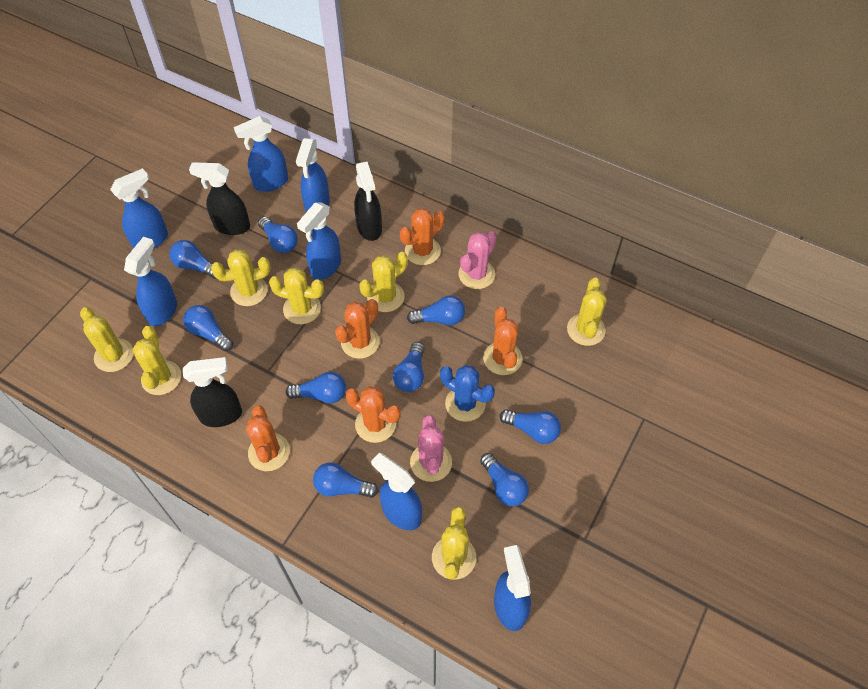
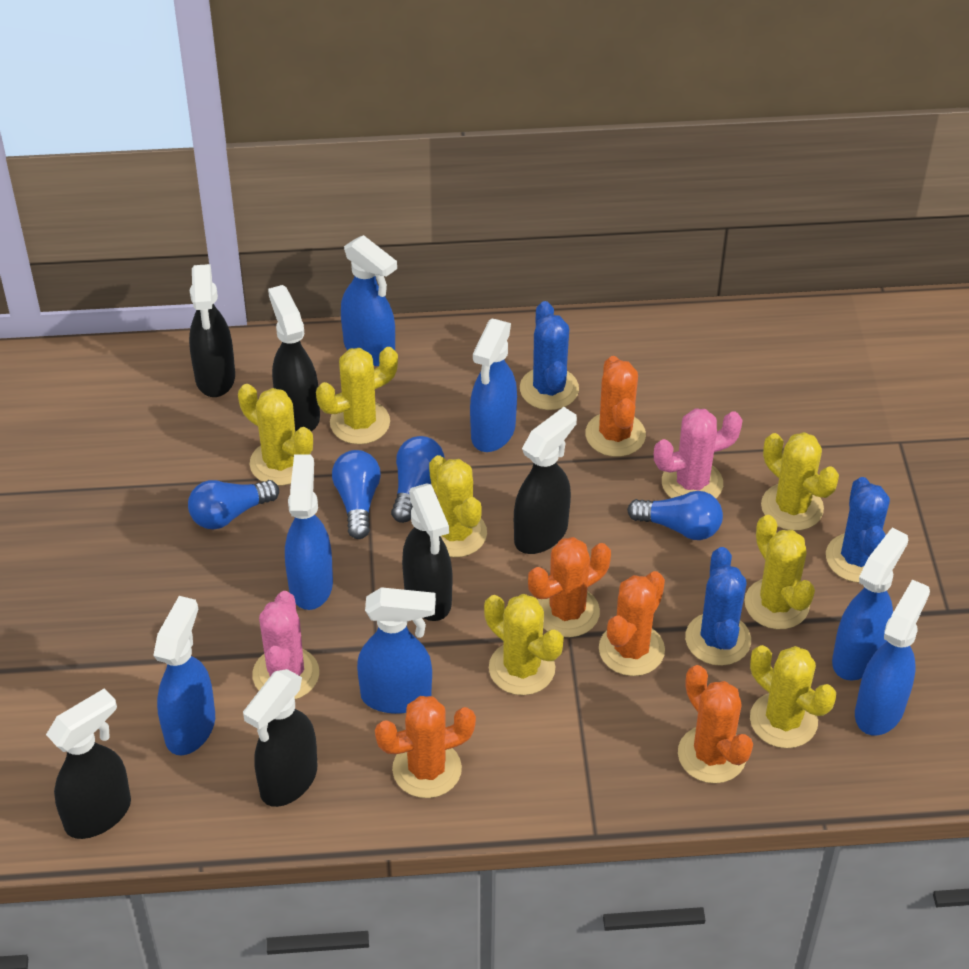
black spray bottle: 3 -> 6
blue cactus: 1 -> 3
blue light bulb: 9 -> 4

